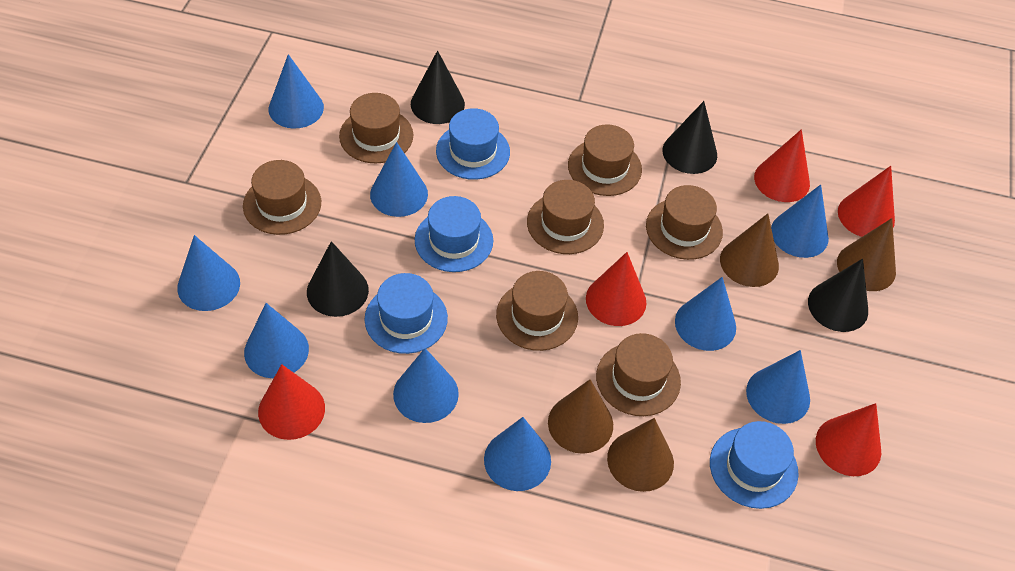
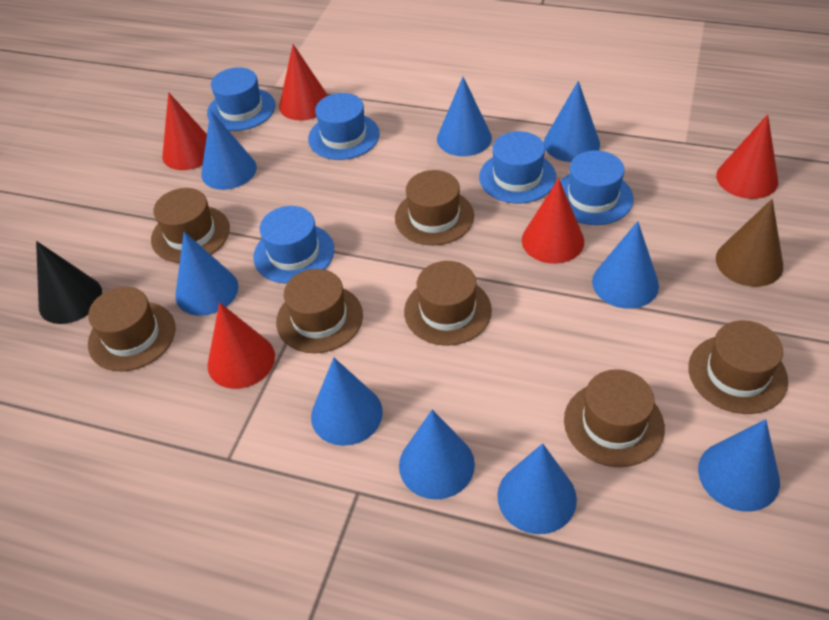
black cone: 4 -> 1
blue hat: 4 -> 5
brown cone: 4 -> 1

